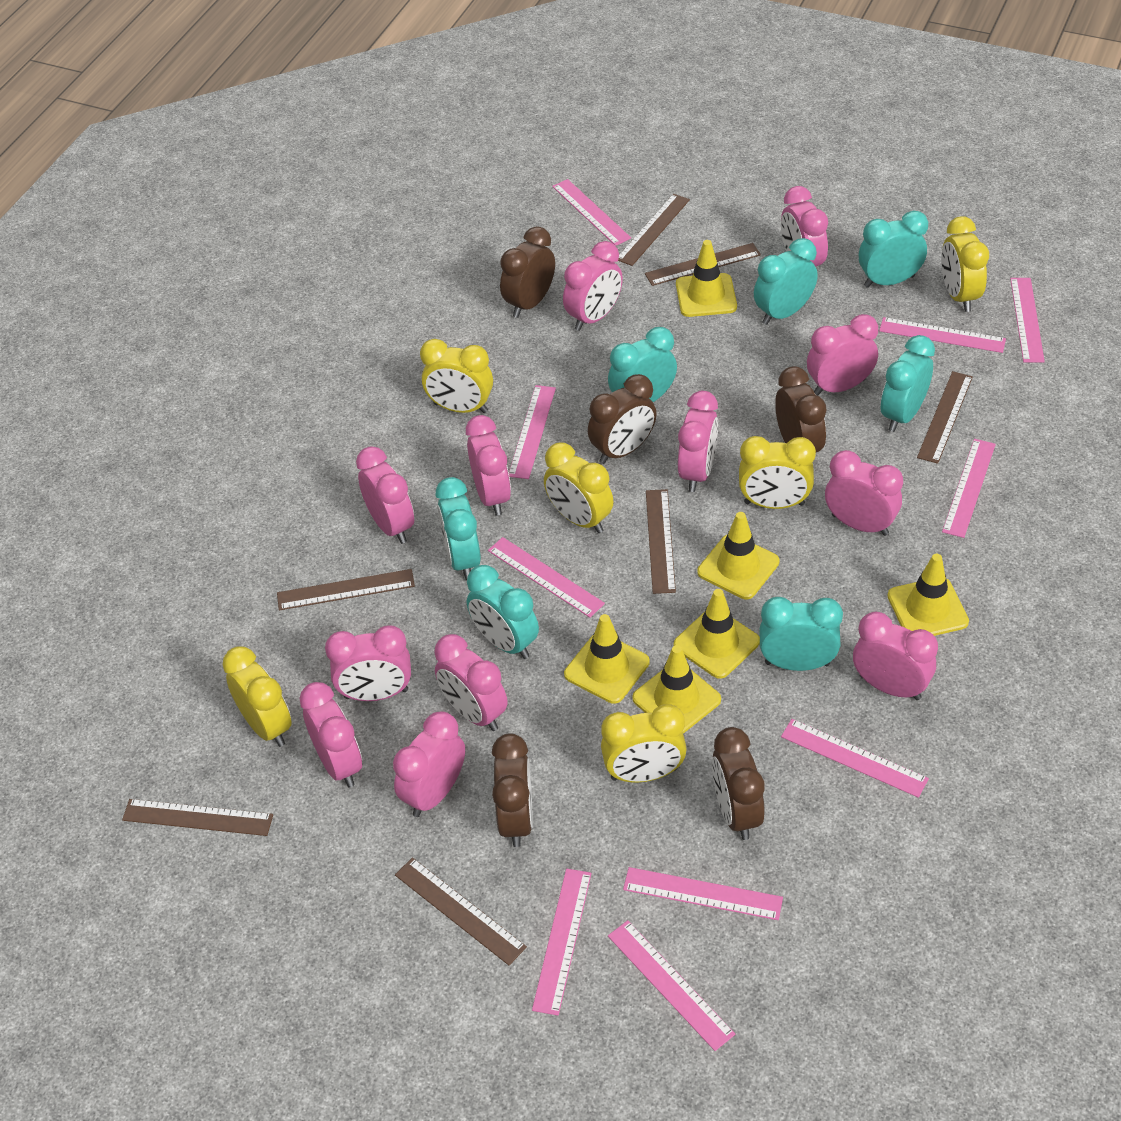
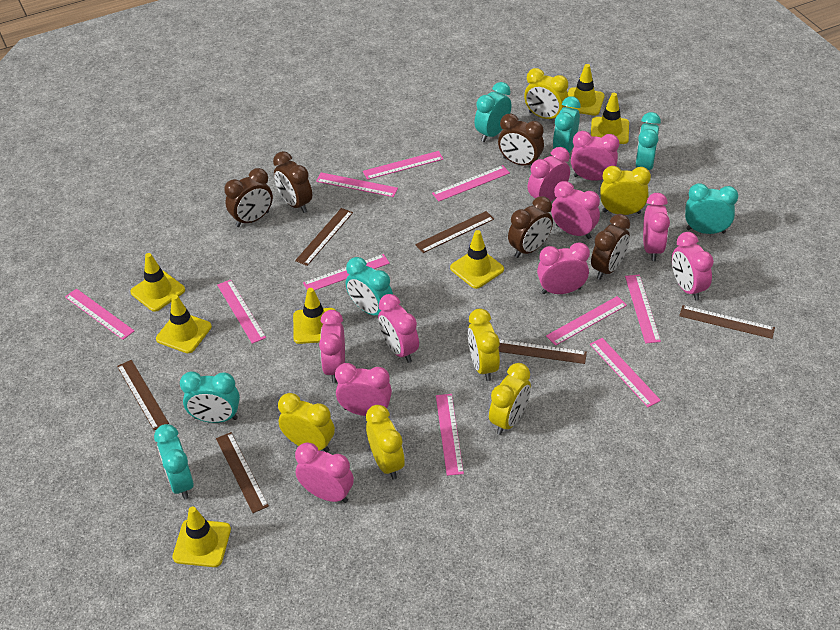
brown ruler: 7 -> 6
pink clock: 12 -> 10
yellow traffic cone: 6 -> 7

